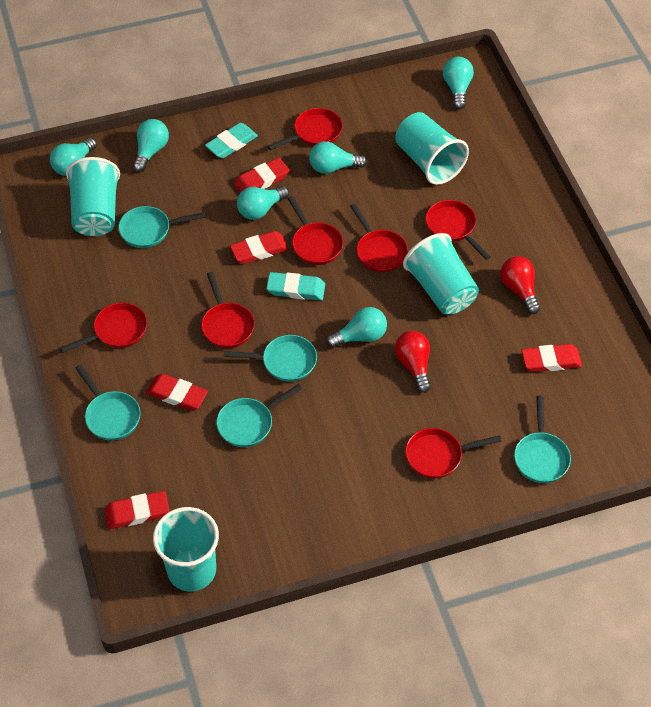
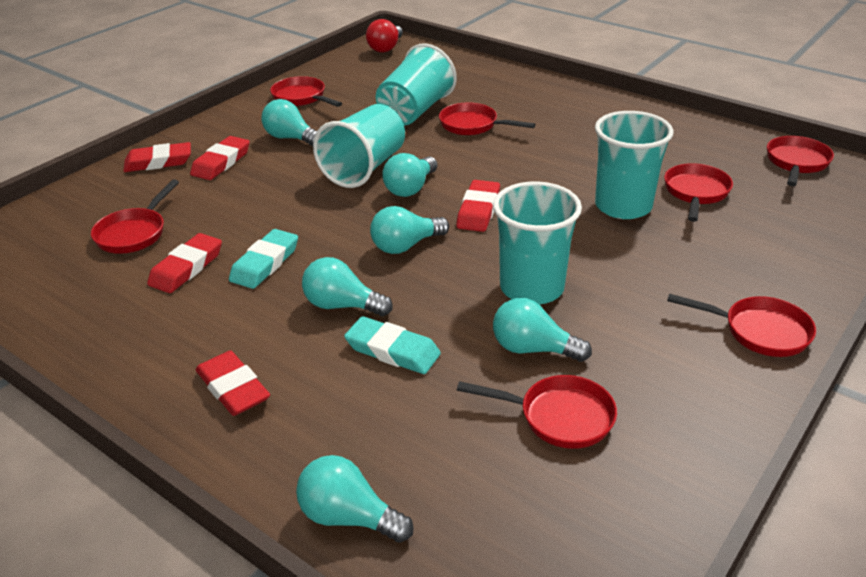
red light bulb: 2 -> 1
turquoise pan: 5 -> 0

